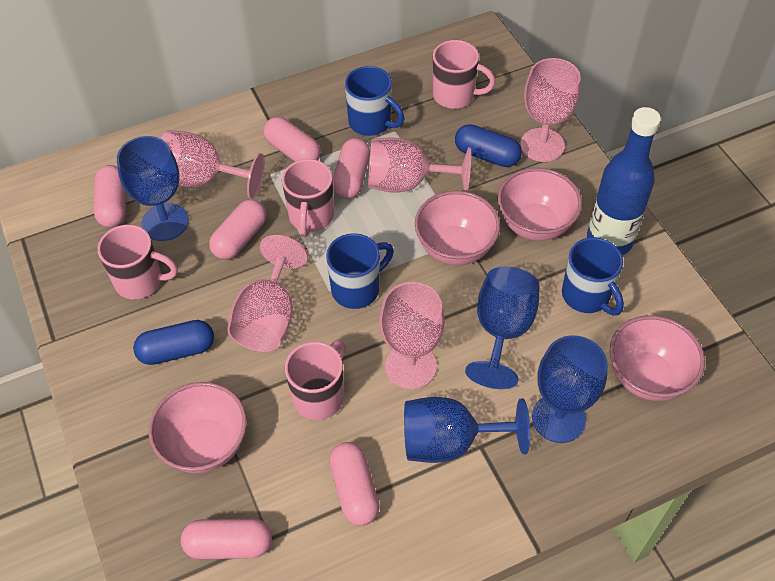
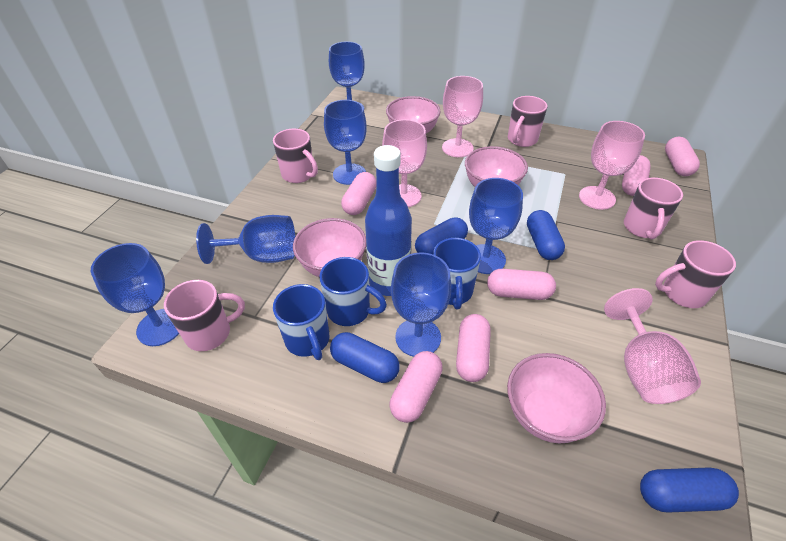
blue capsule: 2 -> 4
blue goblet: 4 -> 6
pink goblet: 5 -> 4
pink mug: 4 -> 5

